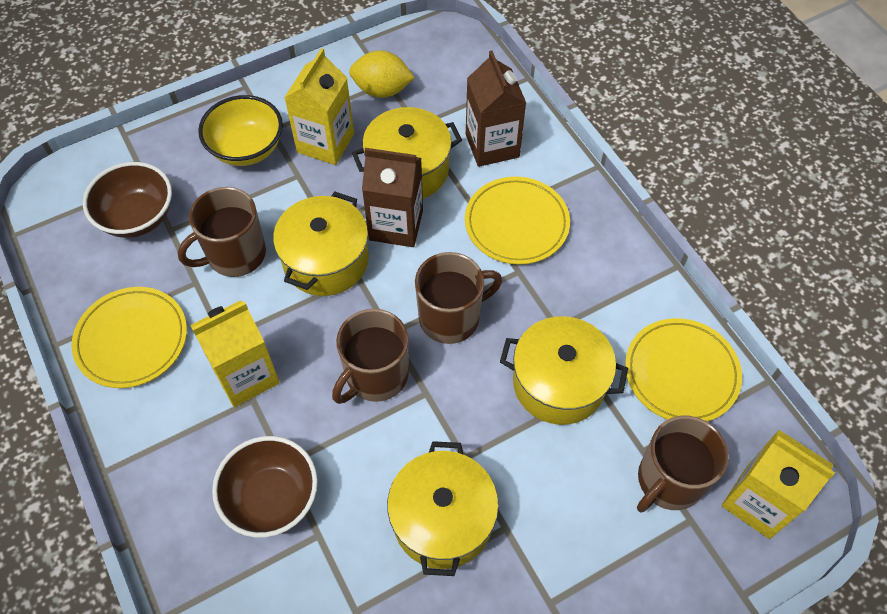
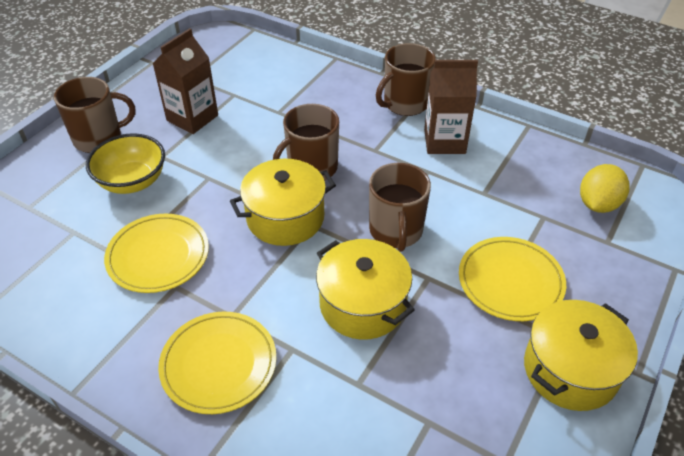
brown bowl: 2 -> 0
yellow carton: 3 -> 0
yellow pot: 4 -> 3

